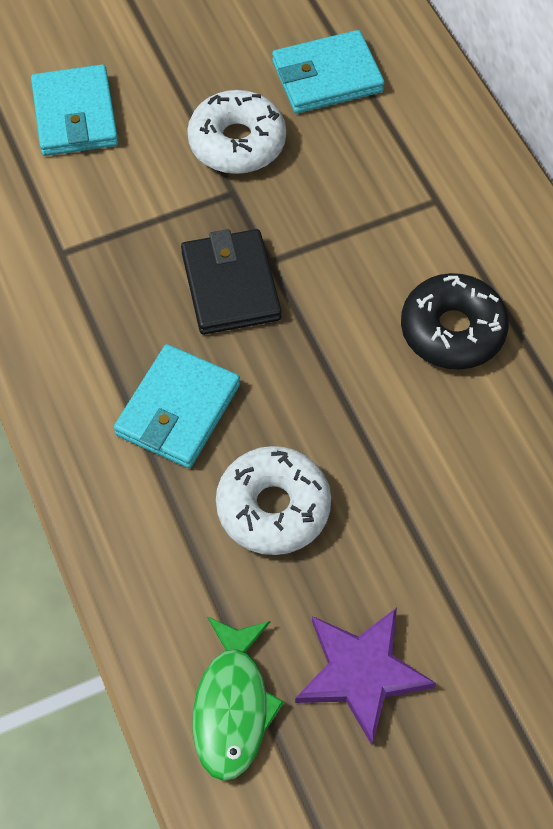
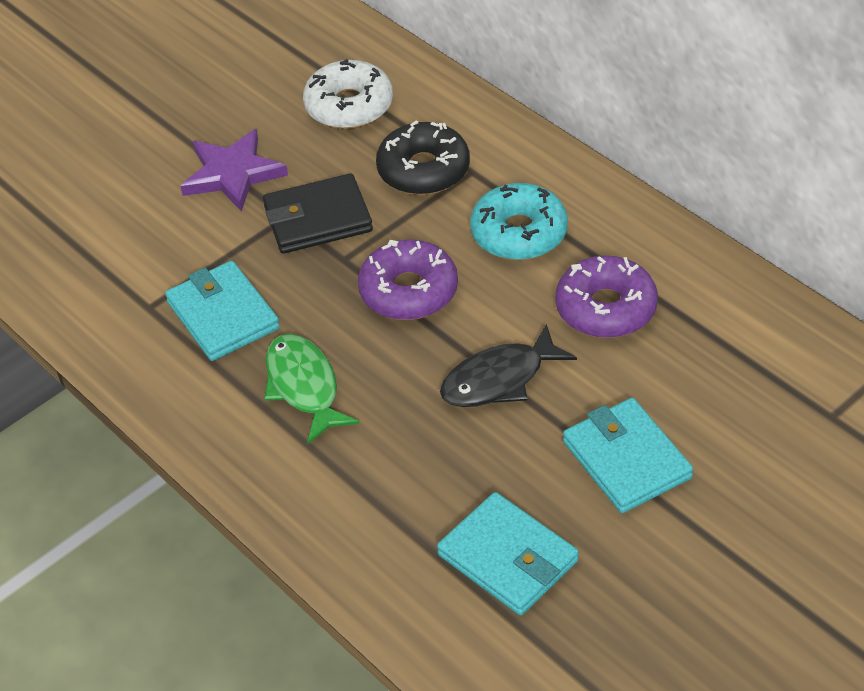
black fish: 0 -> 1
purple donut: 0 -> 2
turquoise donut: 0 -> 1
white donut: 2 -> 1

